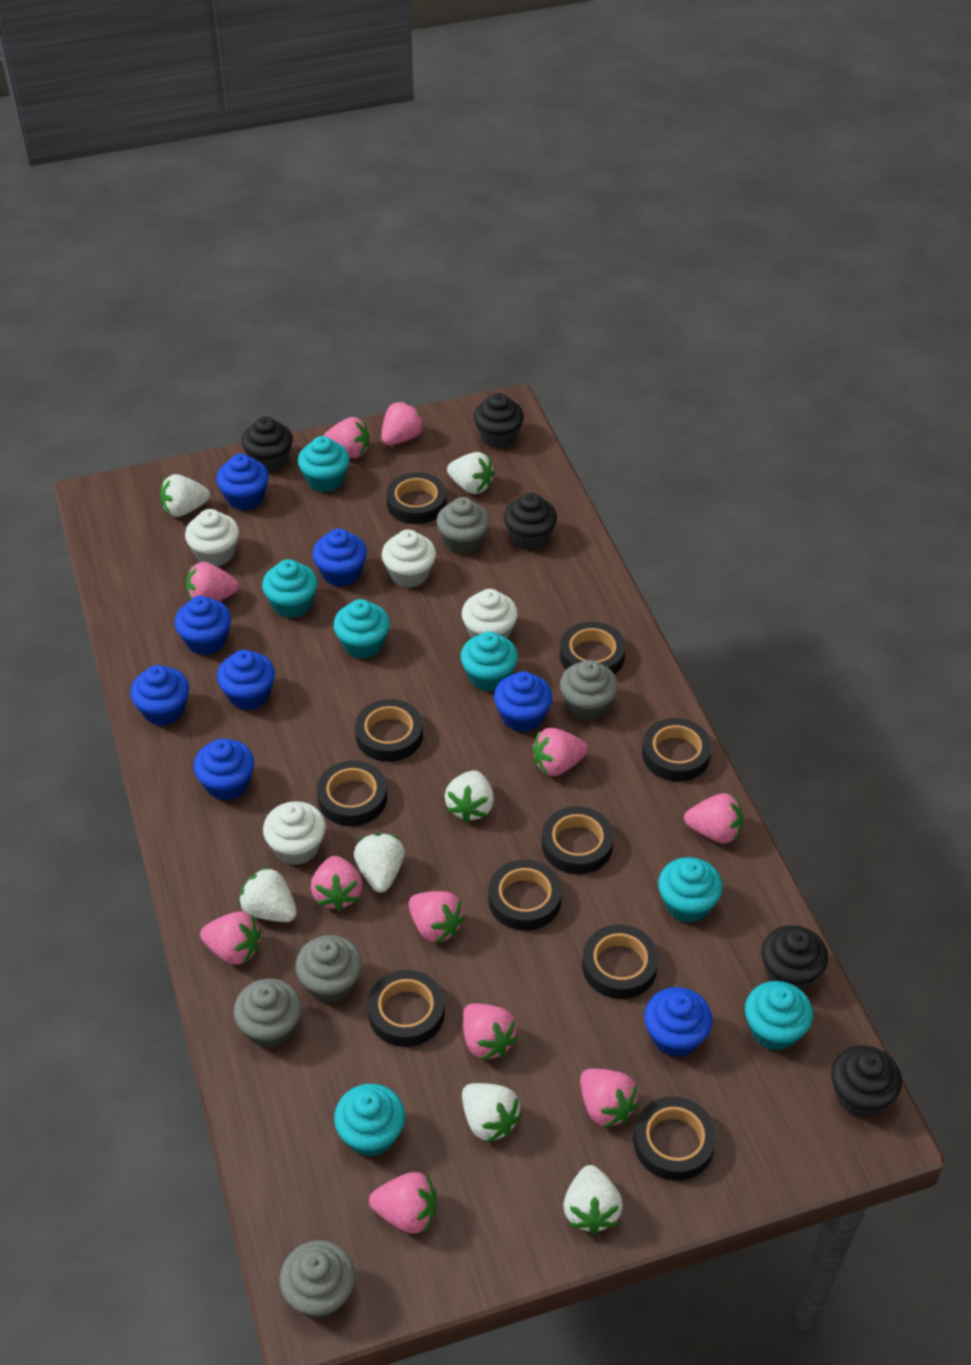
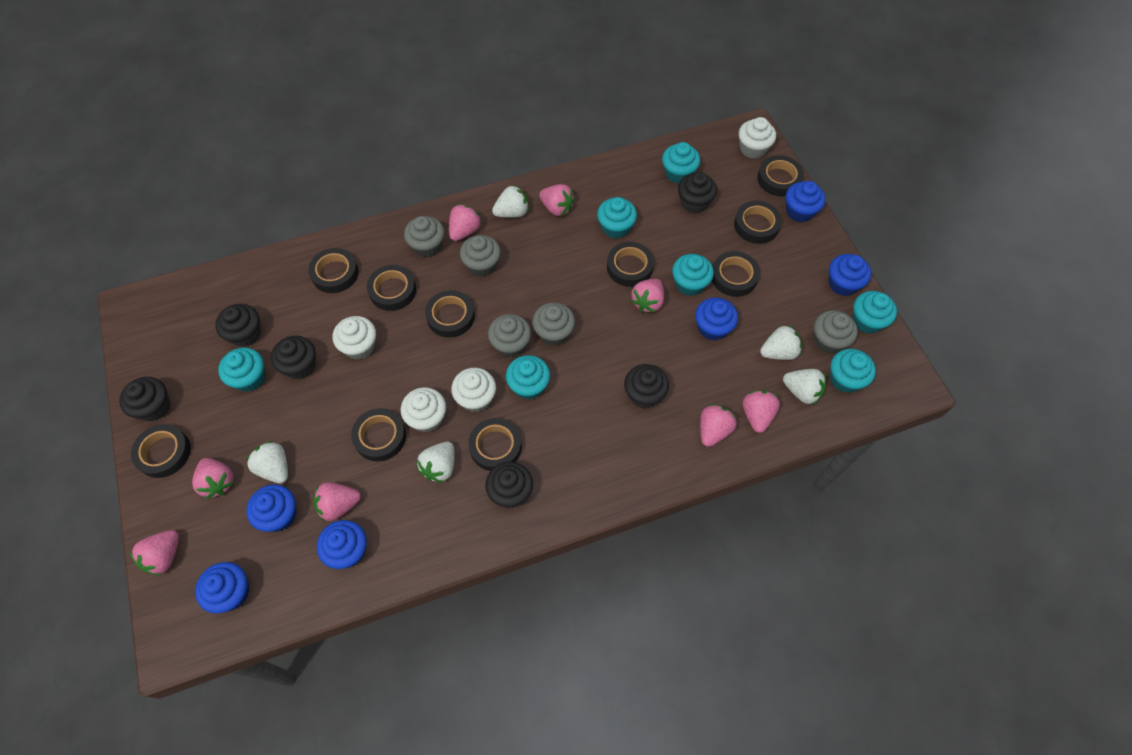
black cupcake: 5 -> 6
blue cupcake: 8 -> 6
pink strawberry: 11 -> 8
white strawberry: 7 -> 5

